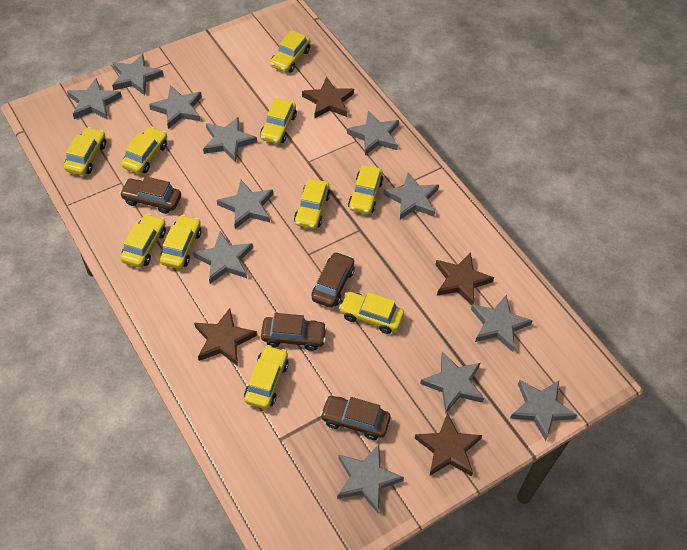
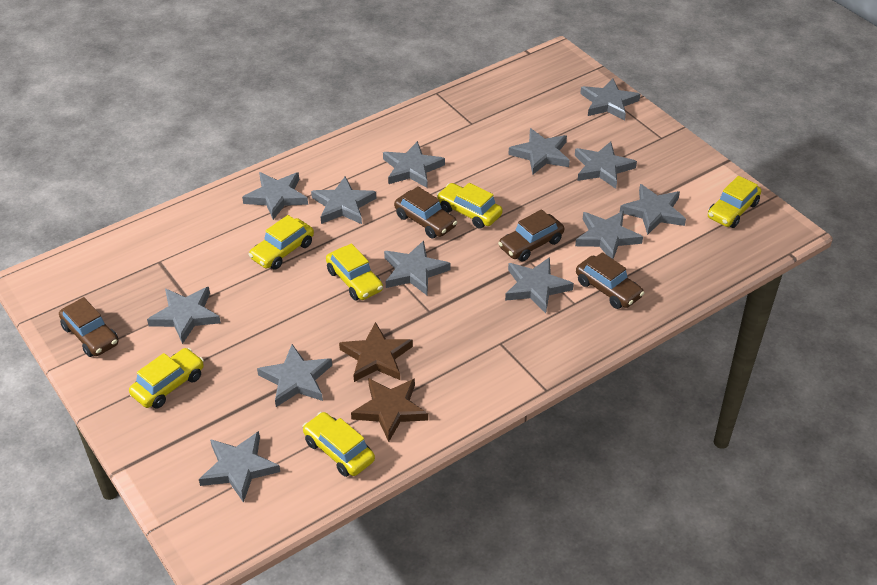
brown star: 4 -> 2
grey star: 12 -> 13
yellow car: 10 -> 6

